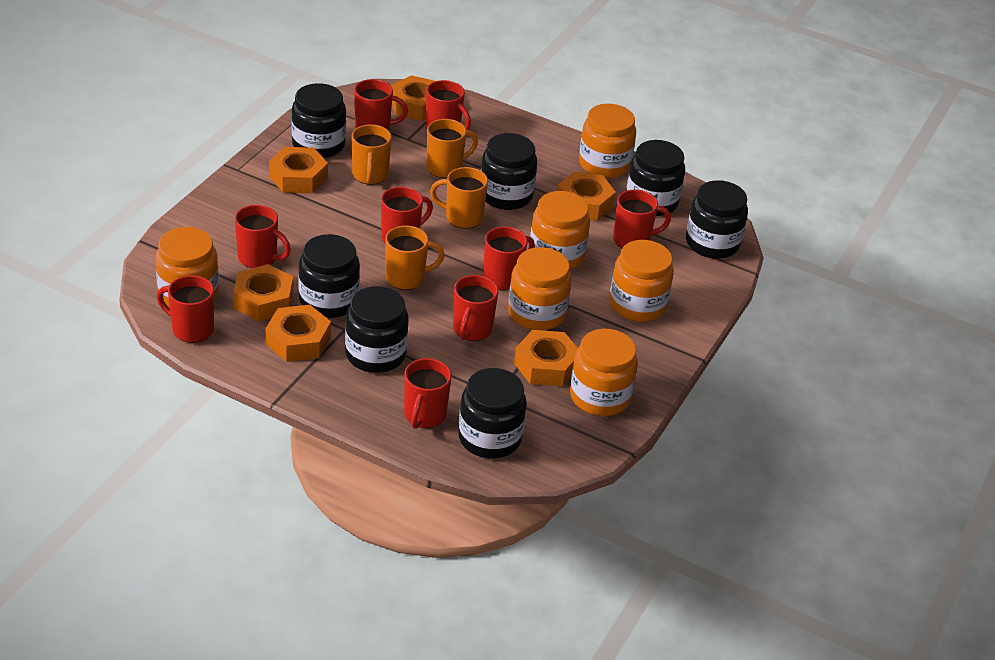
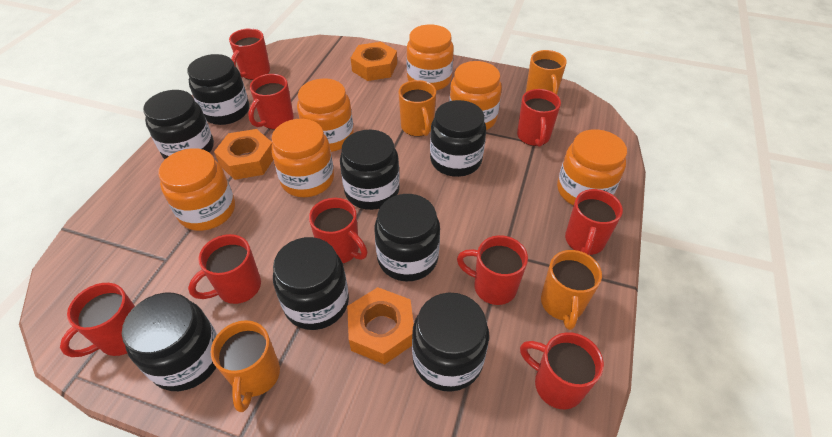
black jar: 7 -> 8
orange nut: 6 -> 3

